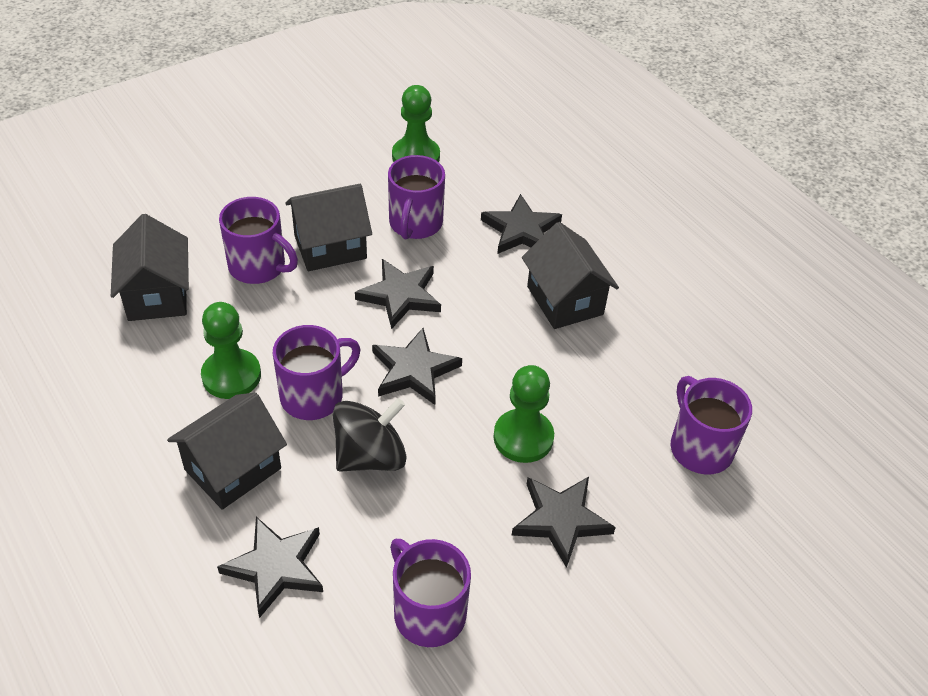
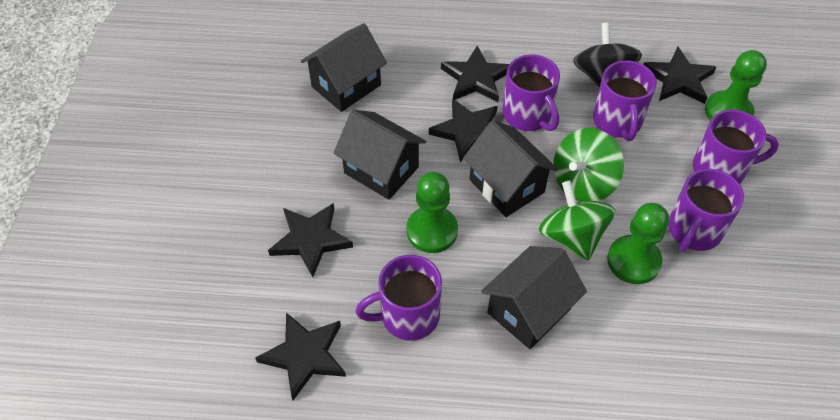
green spinning top: 0 -> 2

